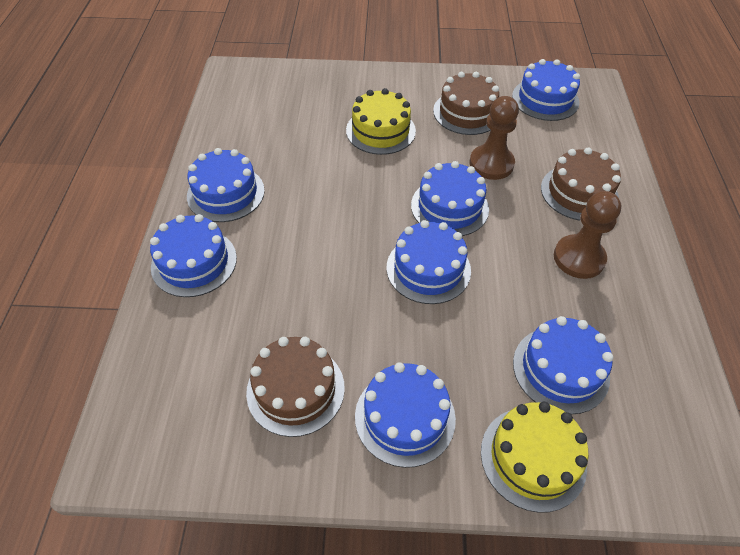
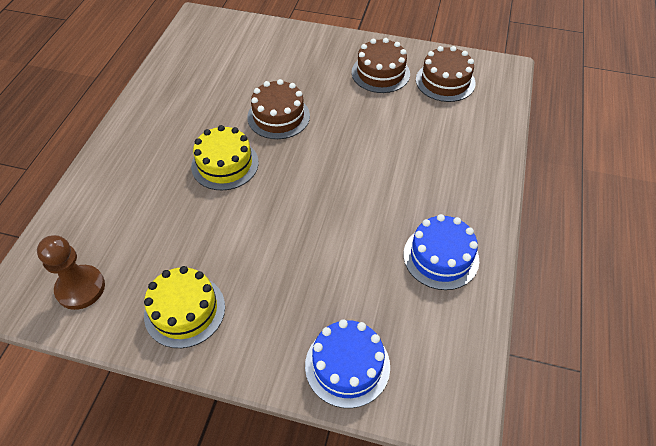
blue cake: 7 -> 2
brown pawn: 2 -> 1

